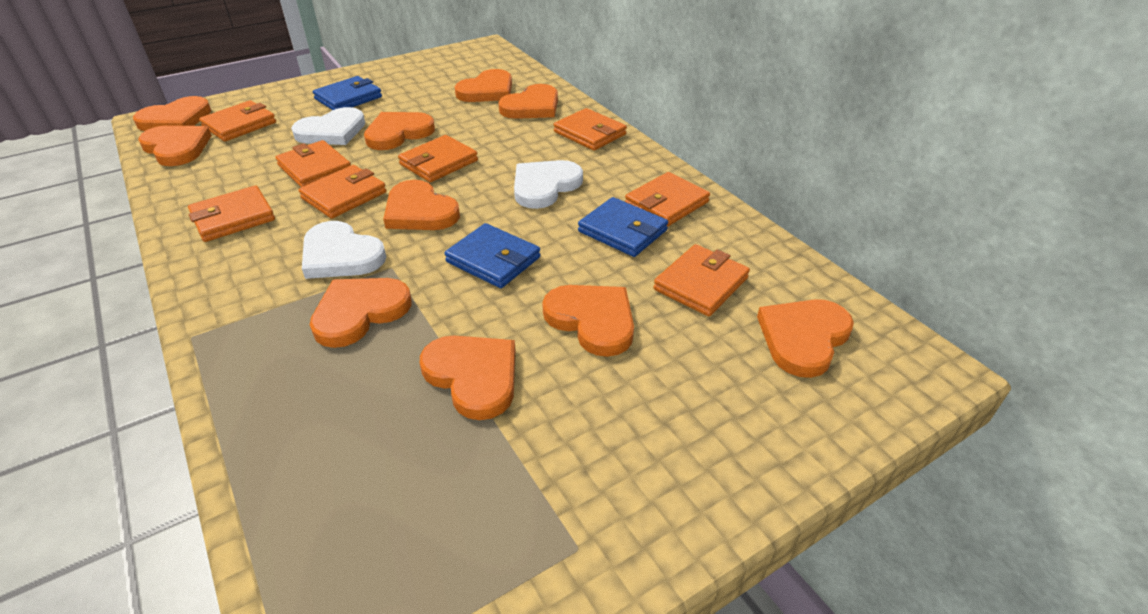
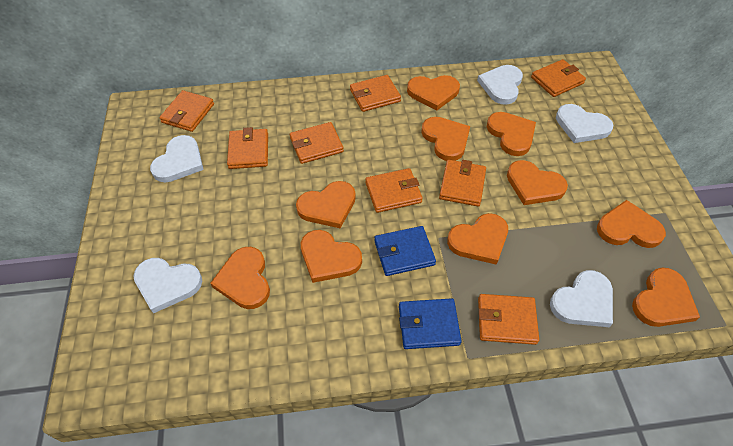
blue wallet: 3 -> 2
white heart: 3 -> 5

